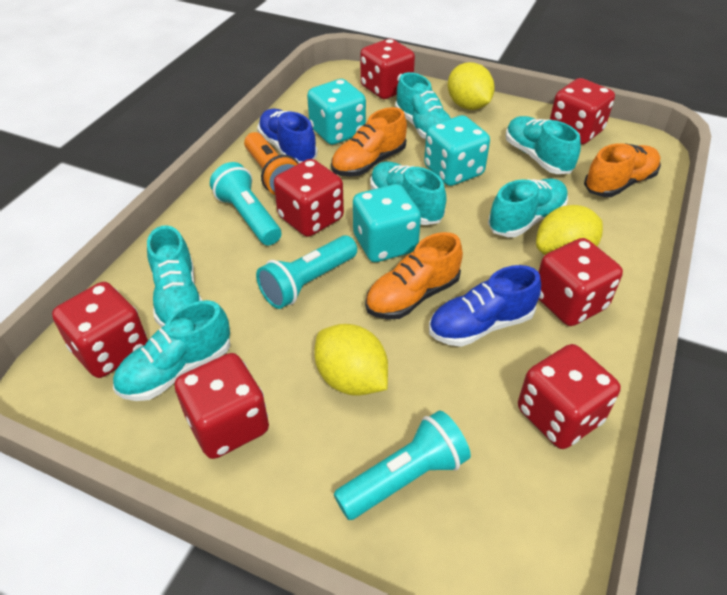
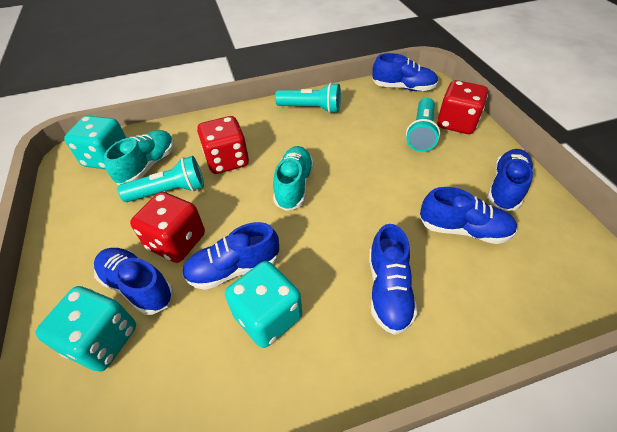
blue shoe: 2 -> 6
orange flashlight: 1 -> 0
orange shoe: 3 -> 0
red dice: 7 -> 3
turquoise shoe: 6 -> 2
yellow lemon: 3 -> 0

